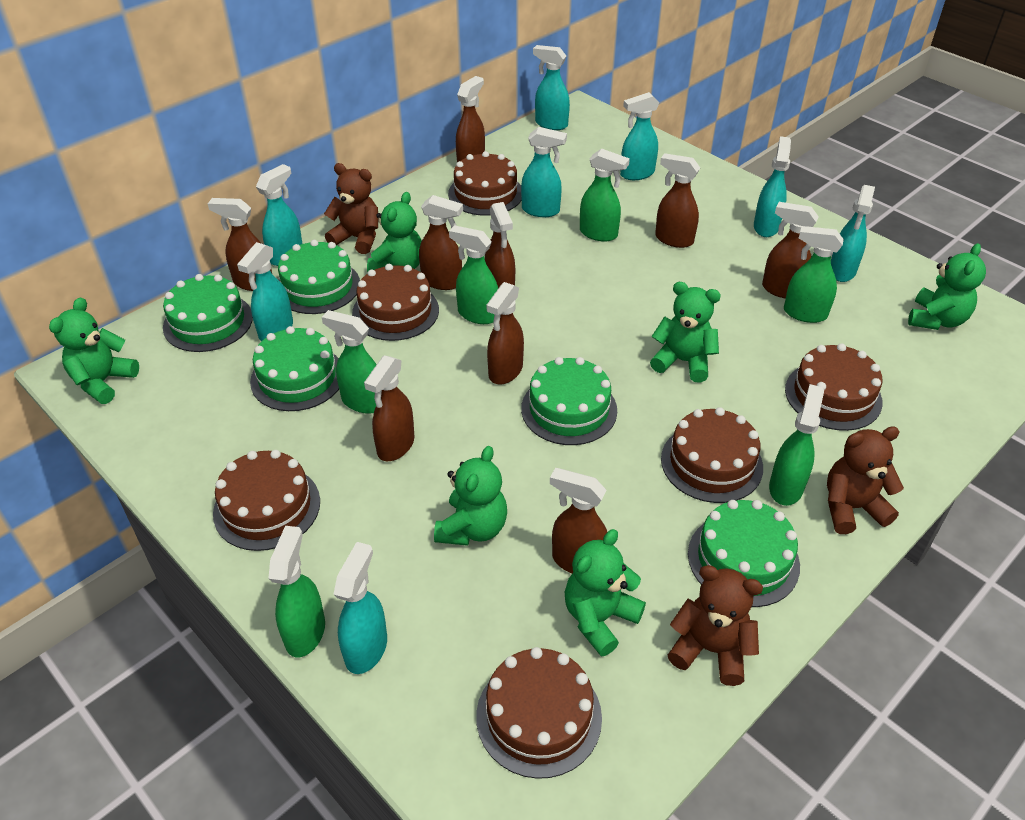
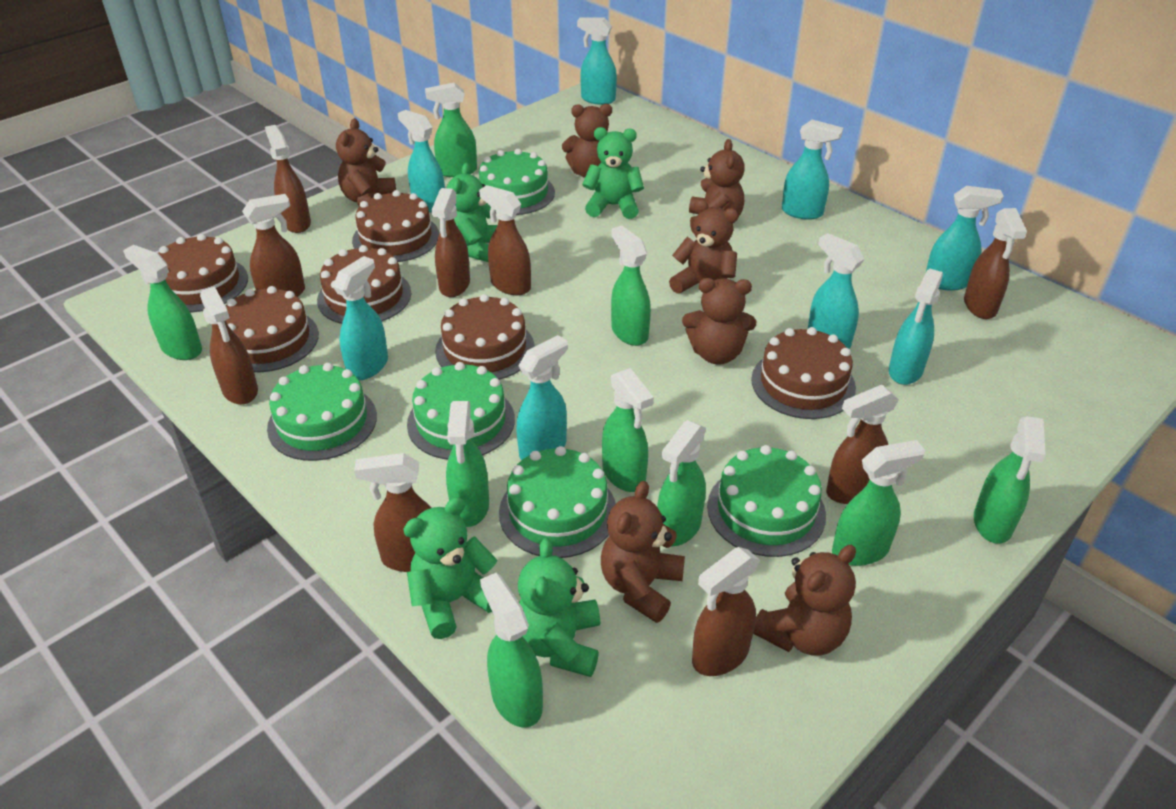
brown teddy bear: 3 -> 7
green spray bottle: 6 -> 9
green teddy bear: 6 -> 4

